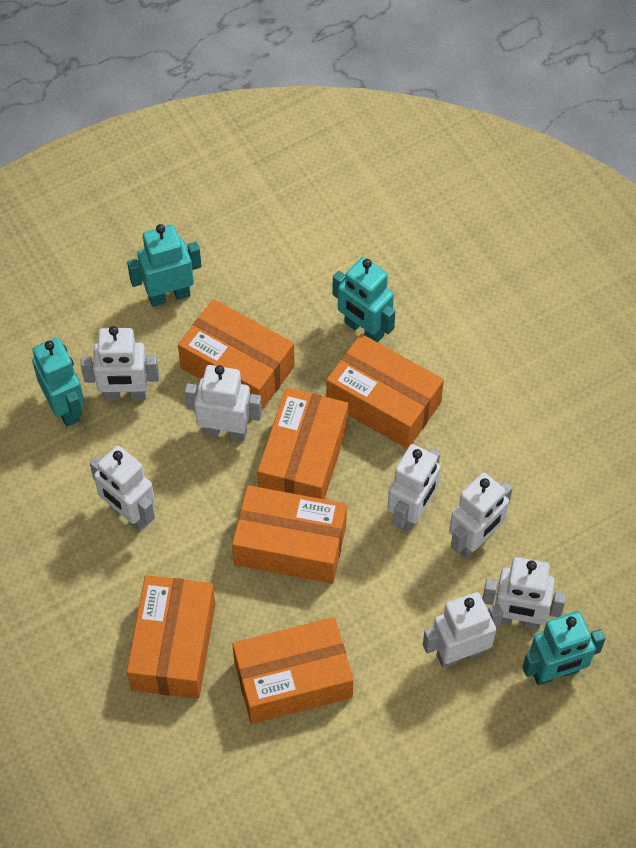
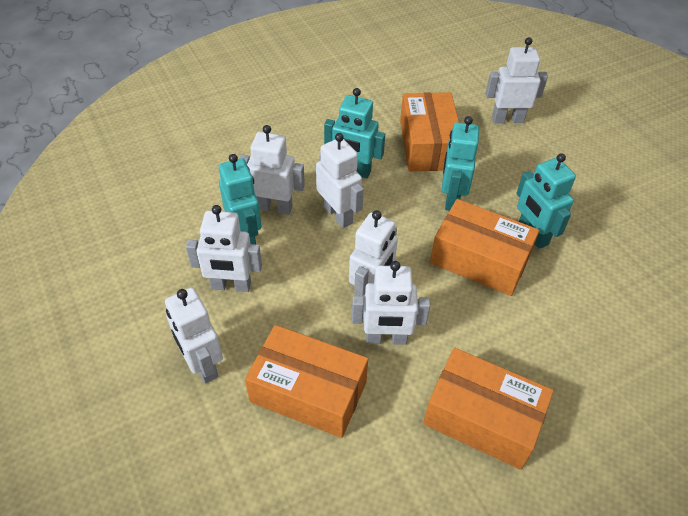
orange box: 6 -> 4

